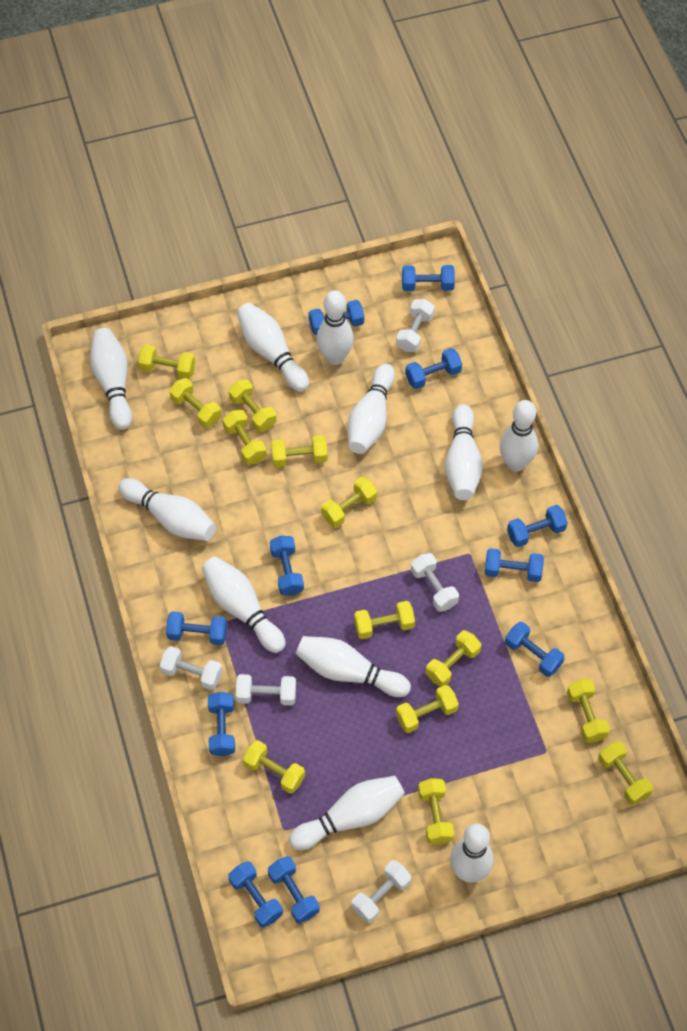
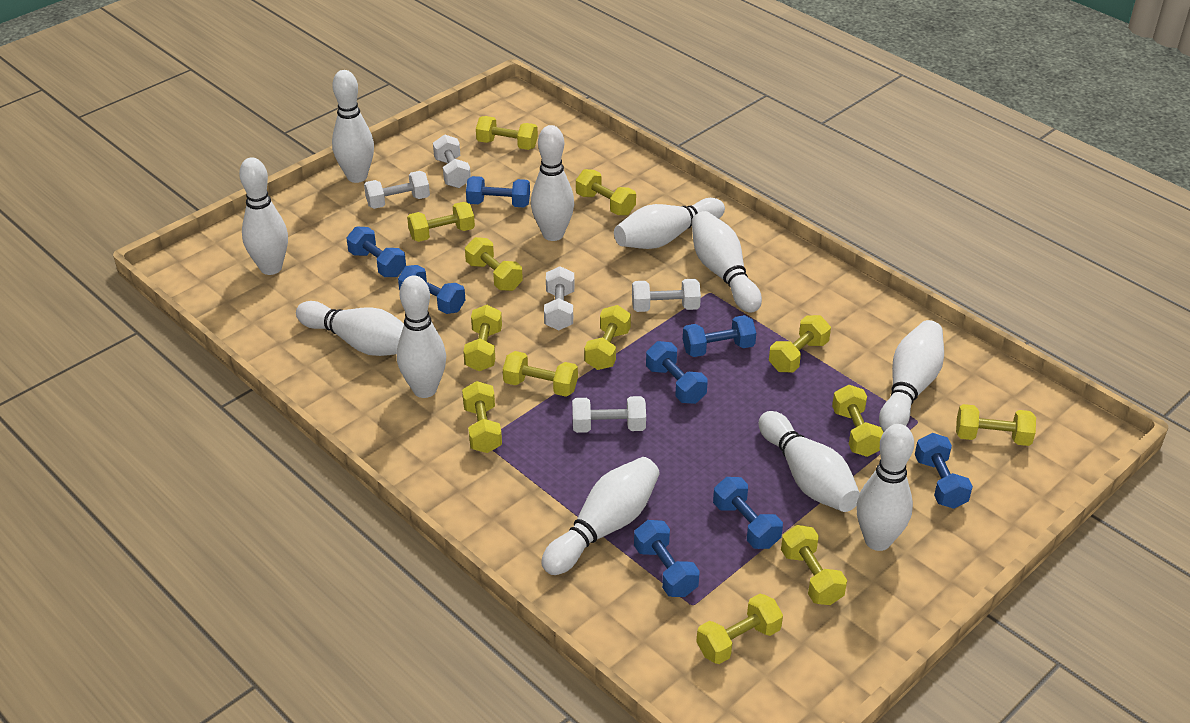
blue dumbbell: 11 -> 8

